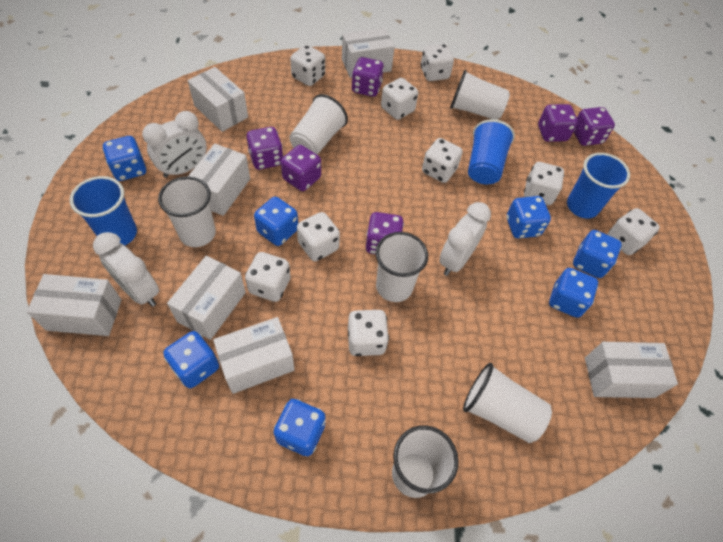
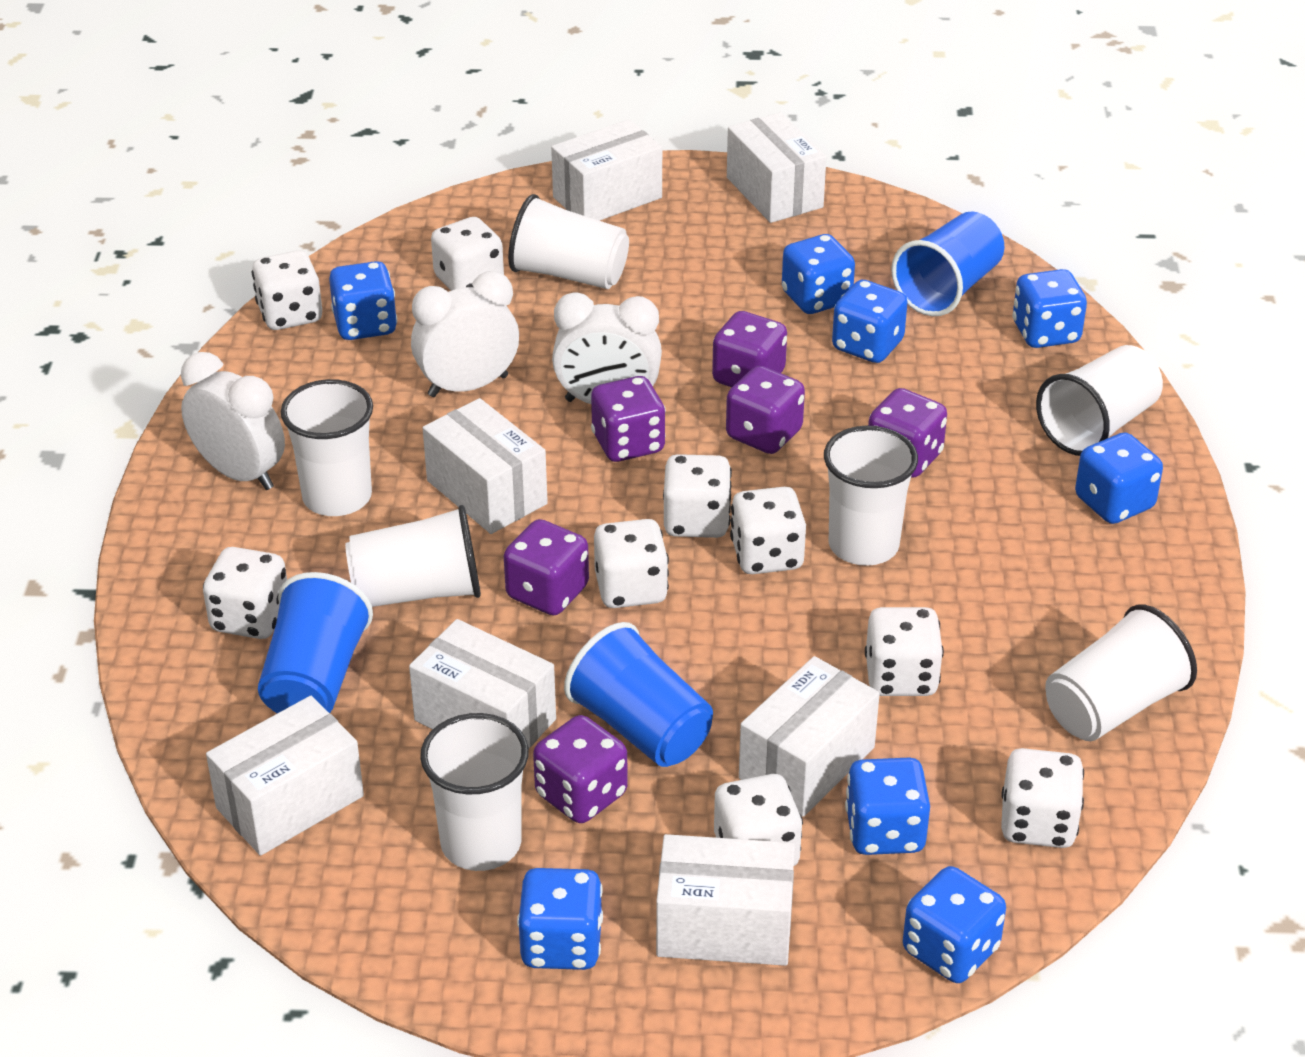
blue dice: 7 -> 8
white cup: 6 -> 7

